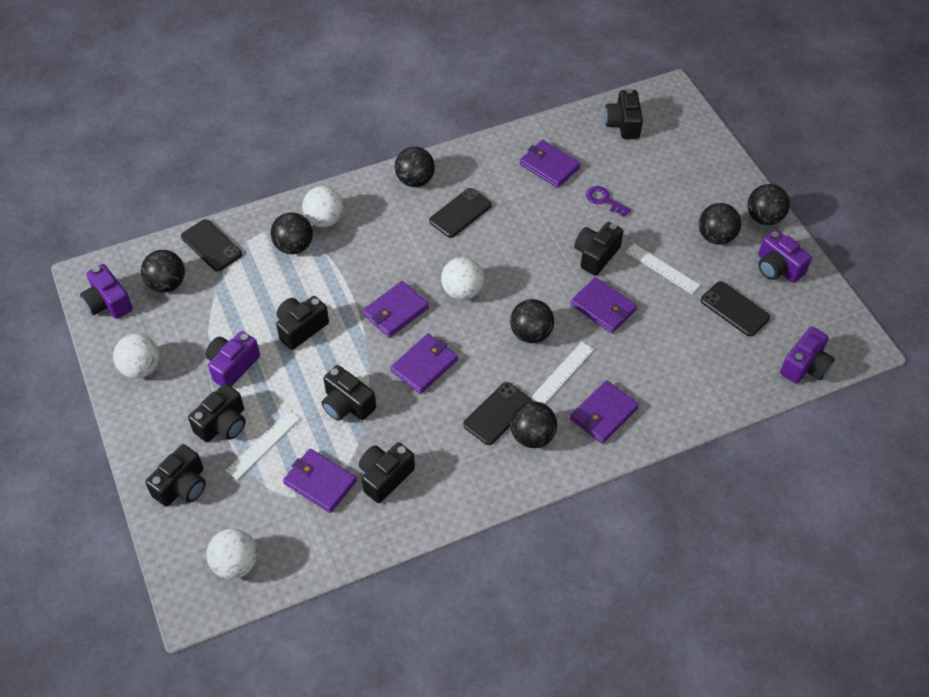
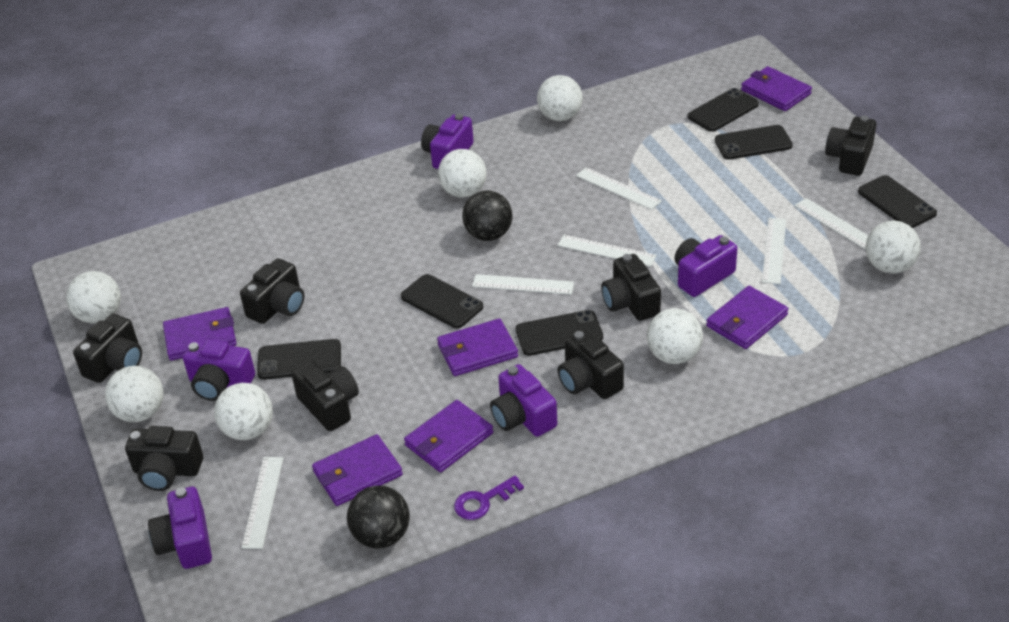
black ball: 7 -> 2
black phone: 4 -> 6
purple camera: 4 -> 5
white ball: 4 -> 7
white ruler: 3 -> 6

